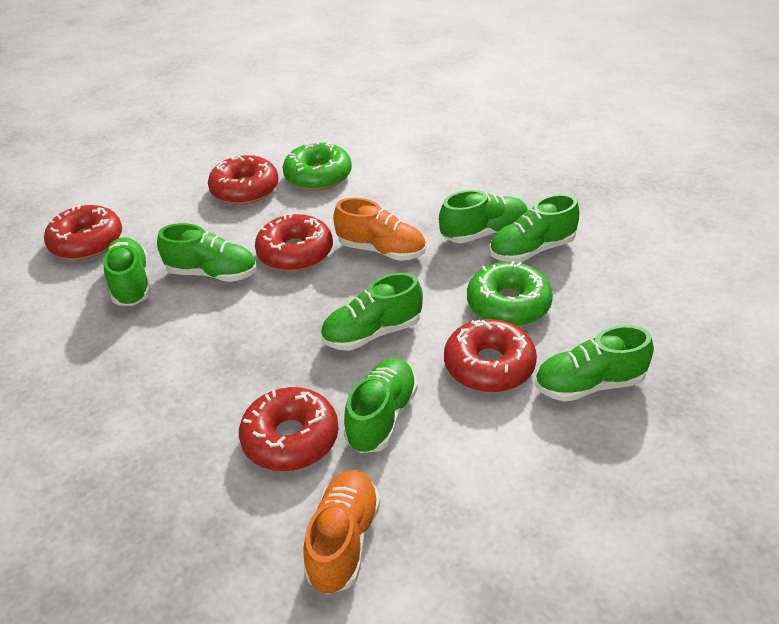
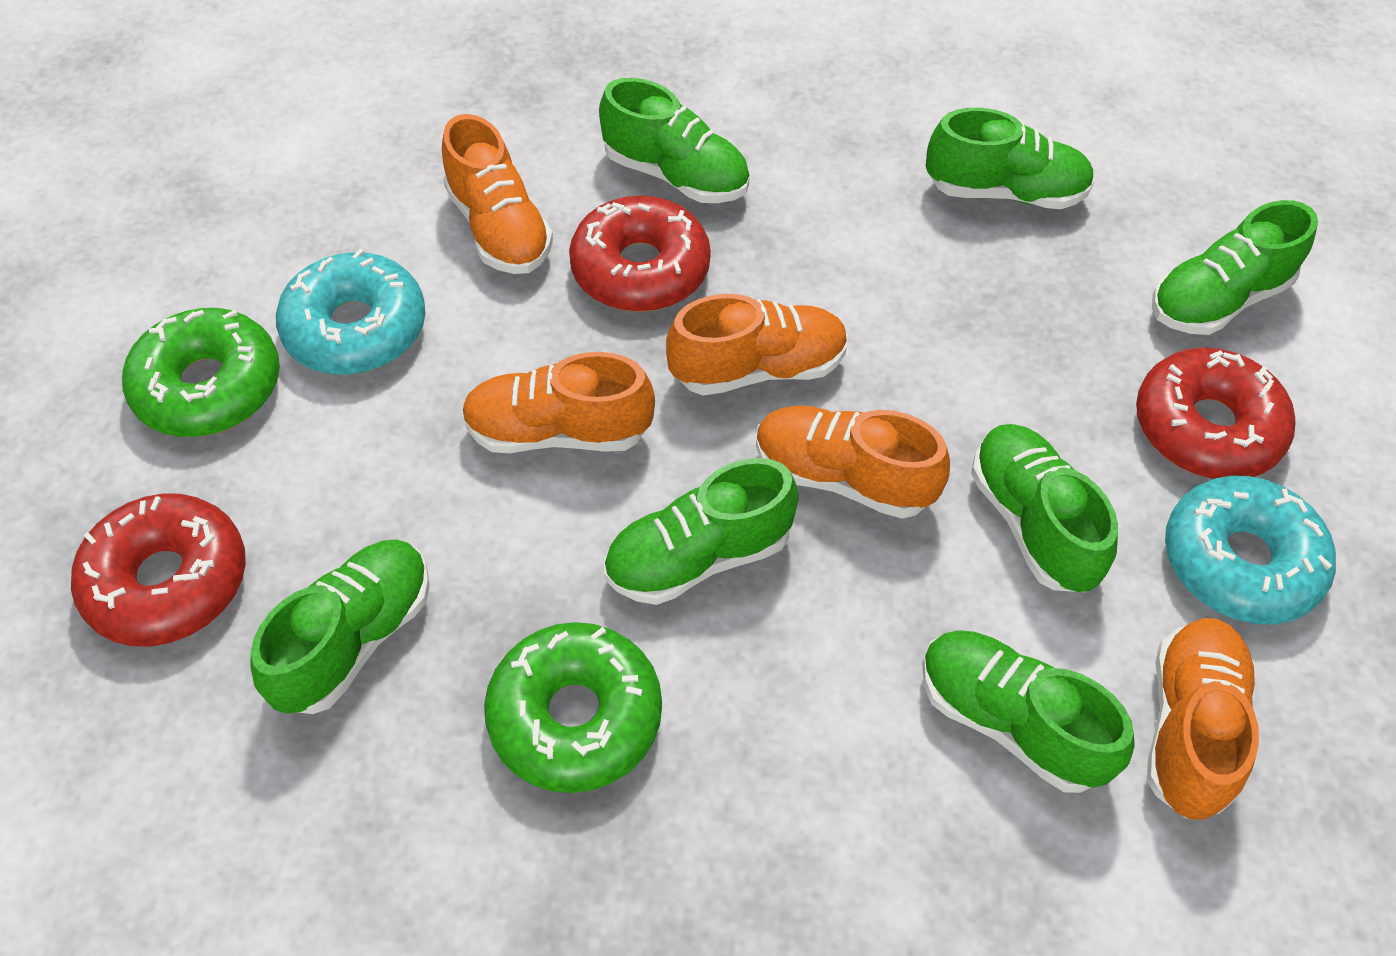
orange shoe: 2 -> 5
red donut: 5 -> 3
turquoise donut: 0 -> 2

